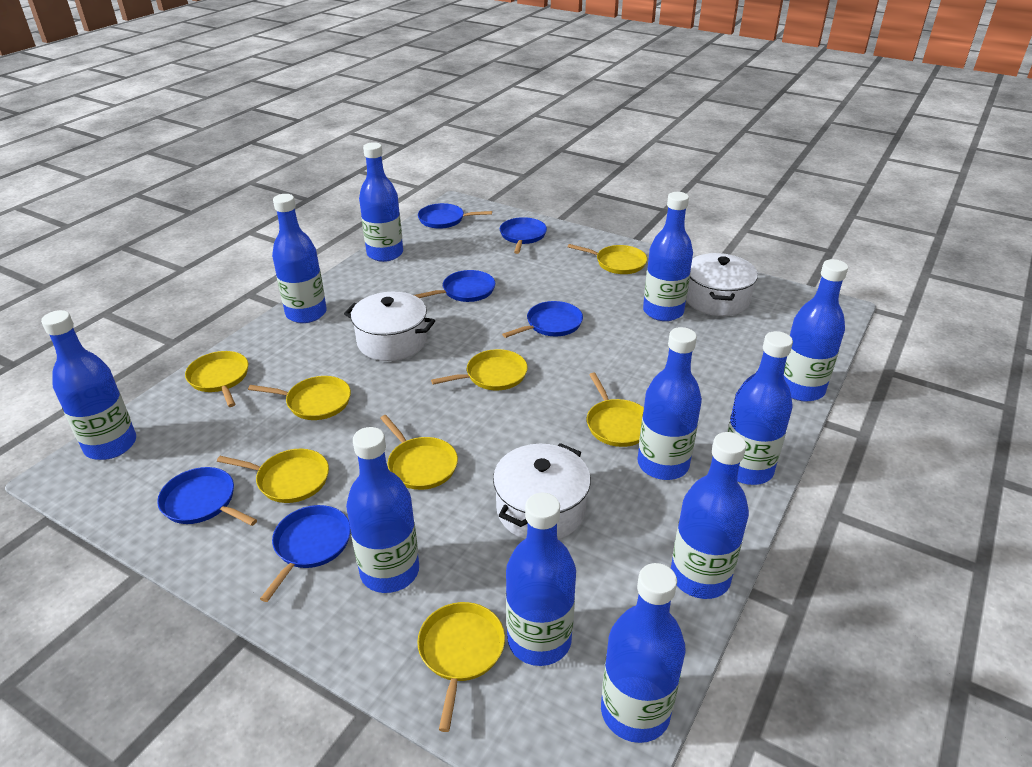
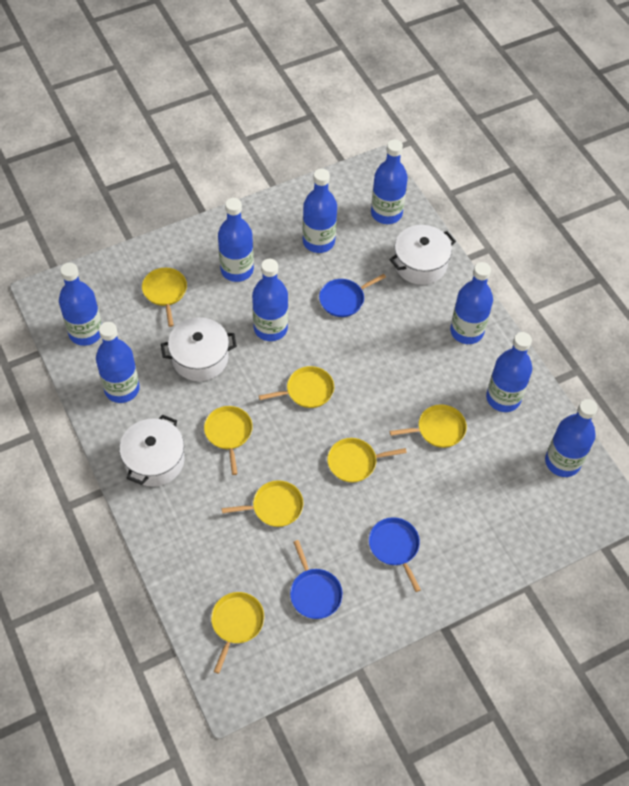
blue bottle: 11 -> 9
blue pan: 6 -> 3
yellow pan: 8 -> 7

